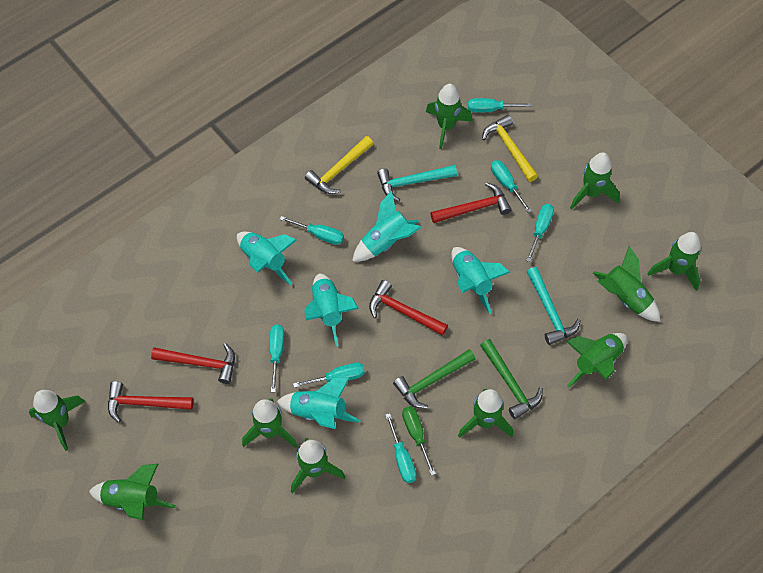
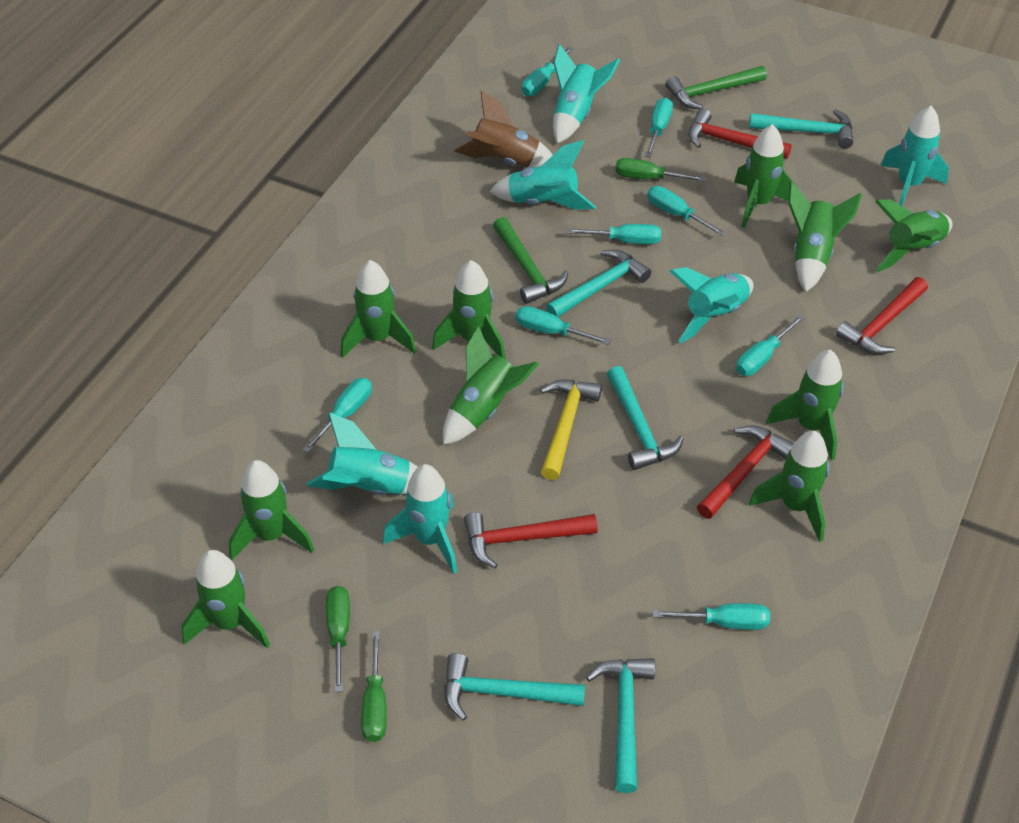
brown rocket: 0 -> 1
green screwdriver: 1 -> 3
turquoise hammer: 2 -> 5
turquoise rocket: 5 -> 6
turquoise screwdriver: 7 -> 8
yellow hammer: 2 -> 1

